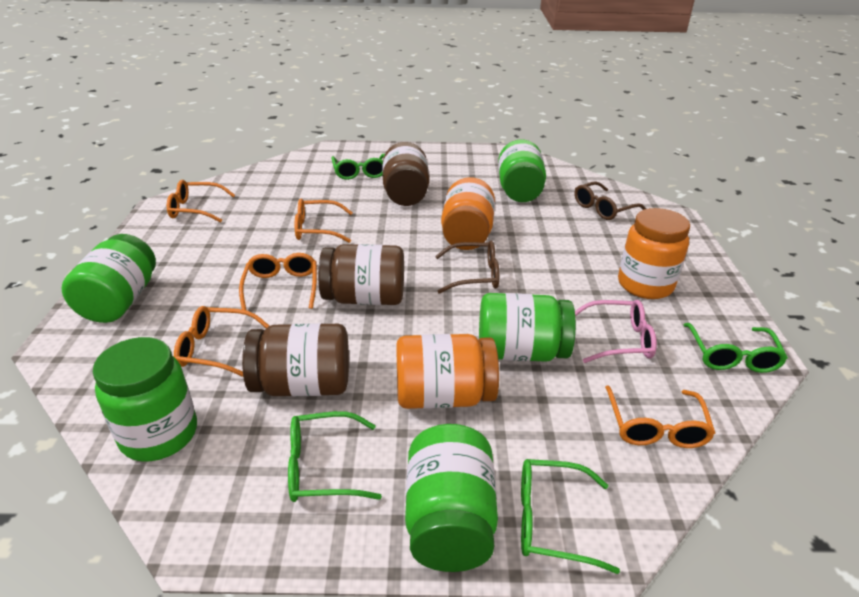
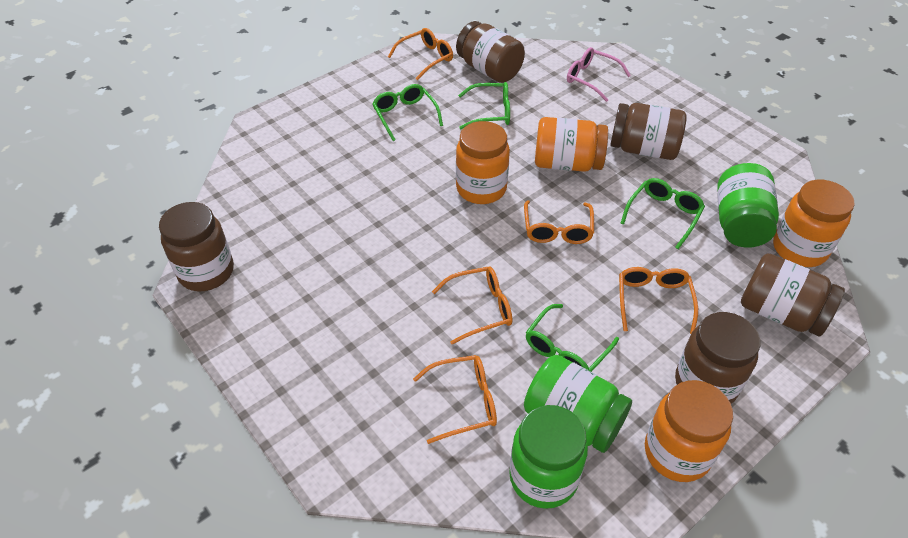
brown glasses: 2 -> 0
brown jar: 3 -> 5
green jar: 5 -> 3
orange jar: 3 -> 4

